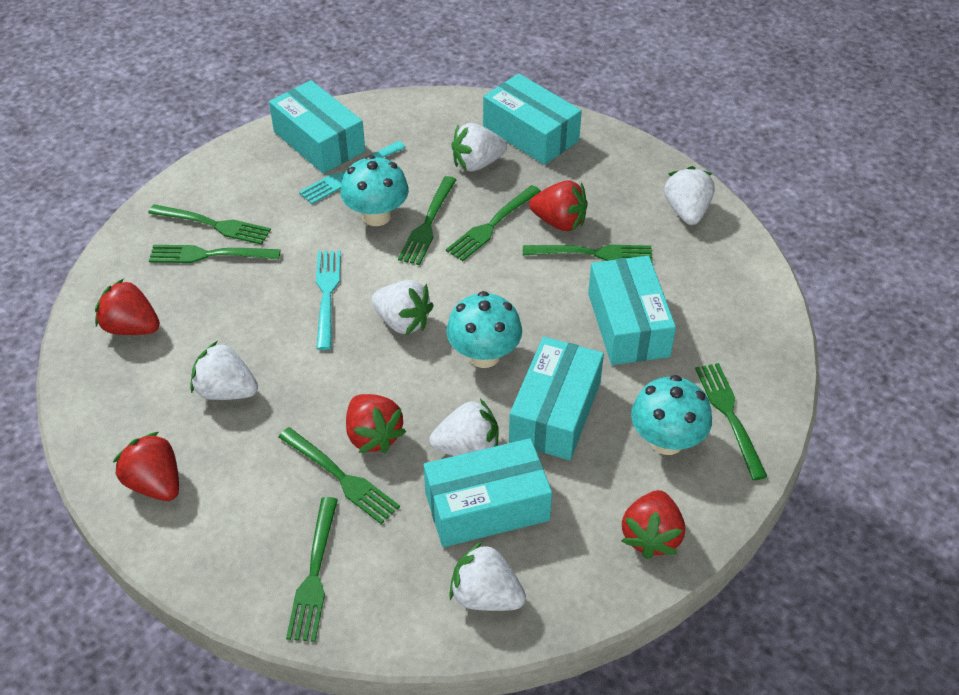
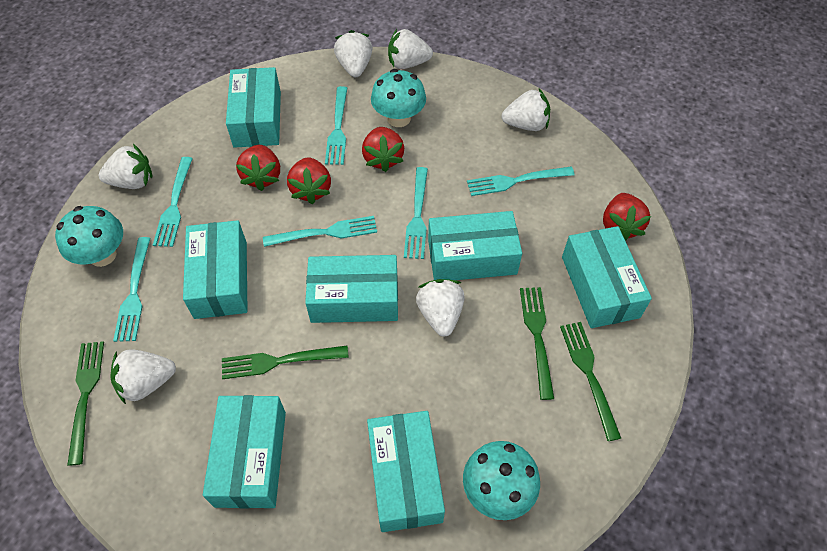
green fork: 8 -> 4
red strawberry: 5 -> 4
turquoise box: 5 -> 7
turquoise fork: 2 -> 6

